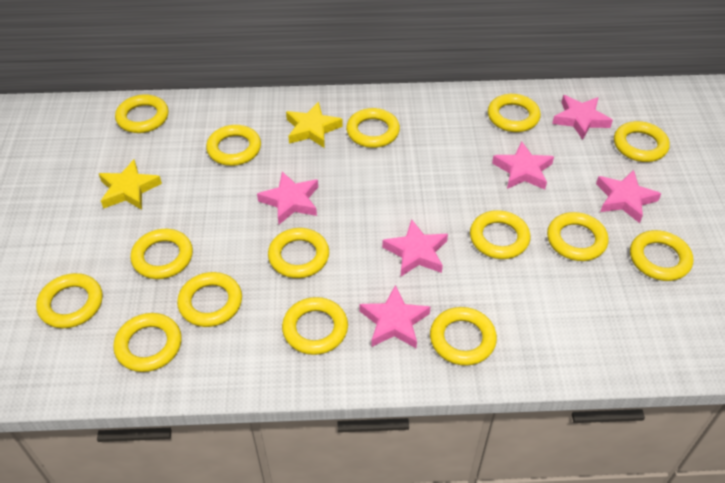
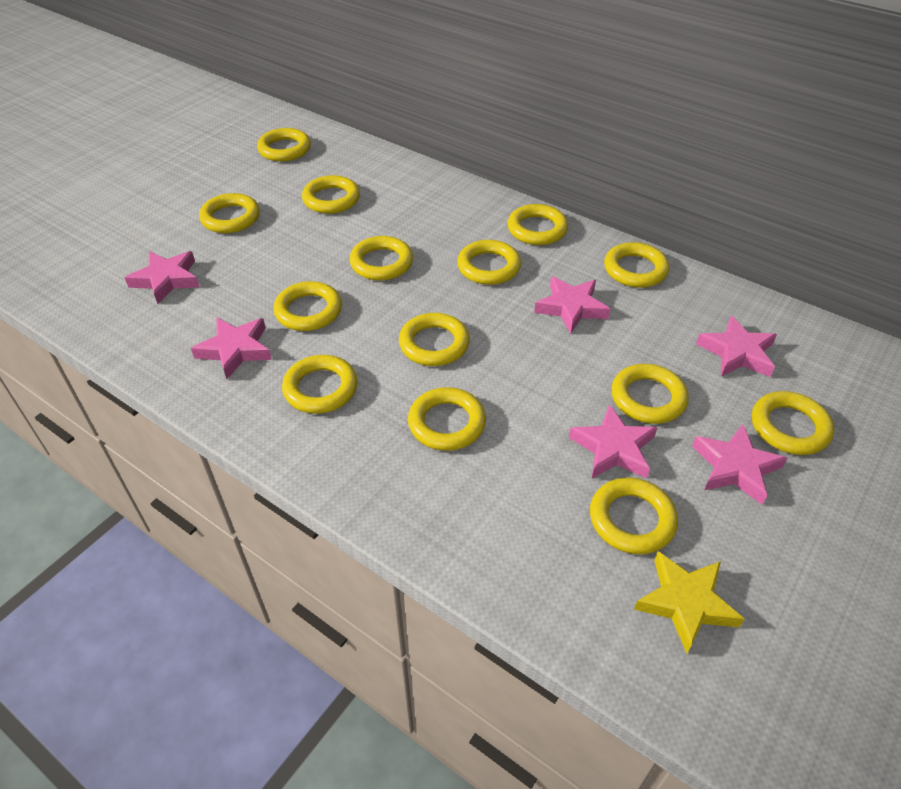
yellow ring: 15 -> 14
yellow star: 2 -> 1

